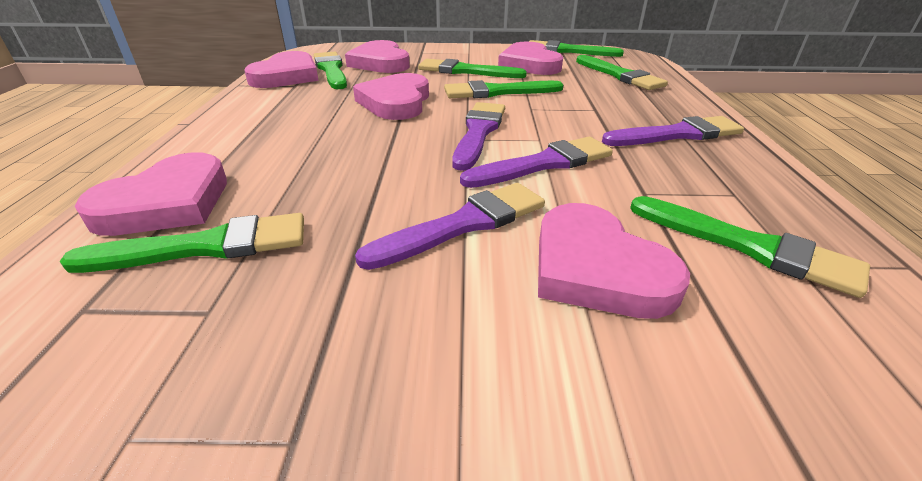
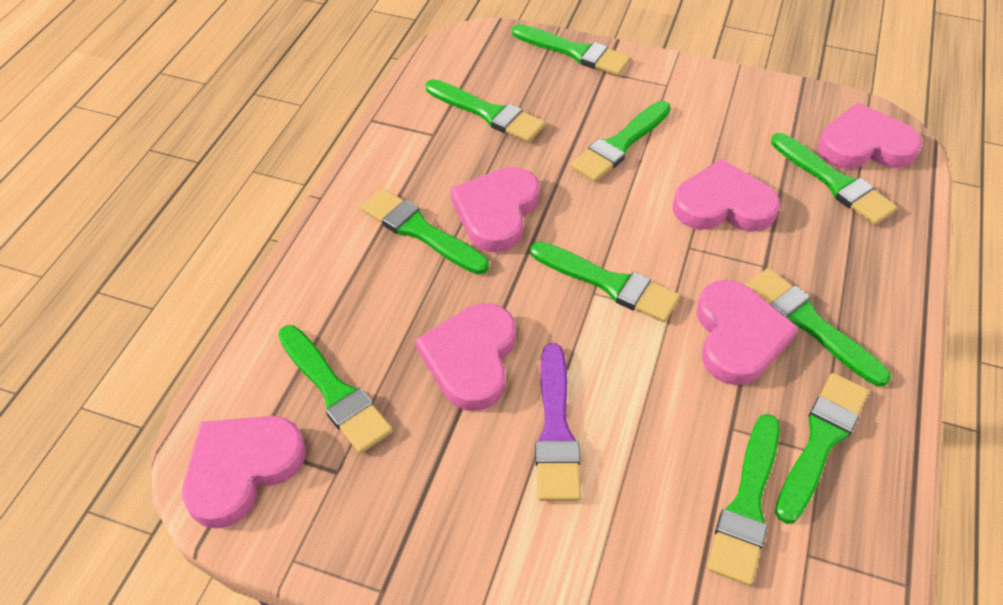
green brush: 7 -> 10
purple brush: 4 -> 1

